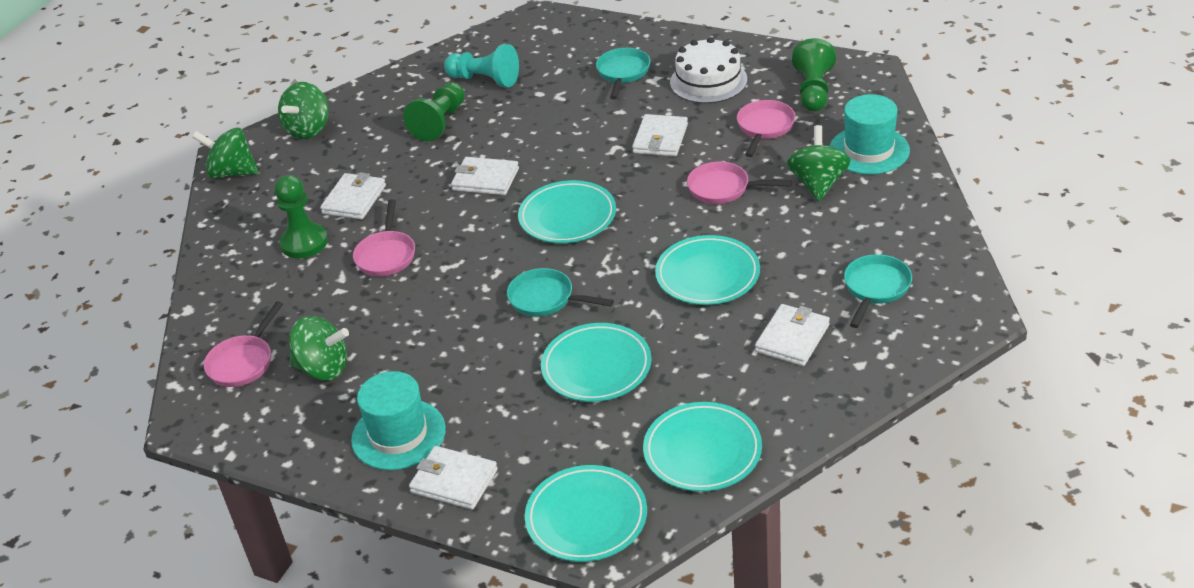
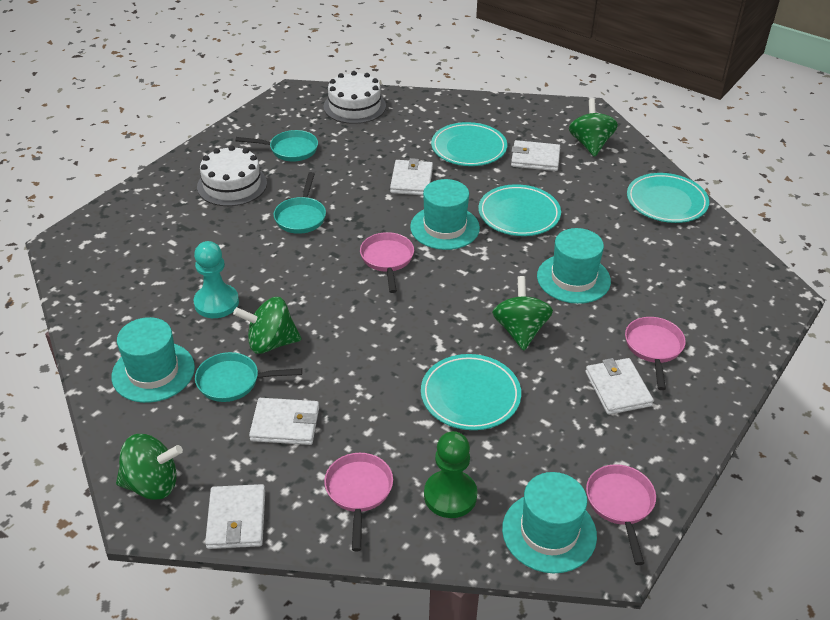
green pawn: 3 -> 1
turquoise hat: 2 -> 4
turquoise plate: 5 -> 4
white cake: 1 -> 2

